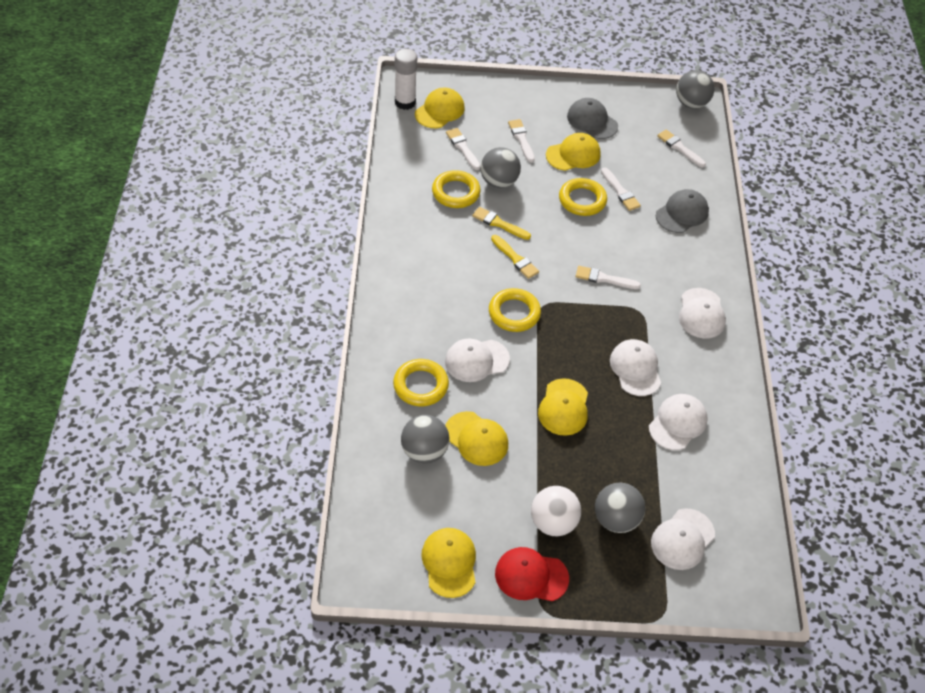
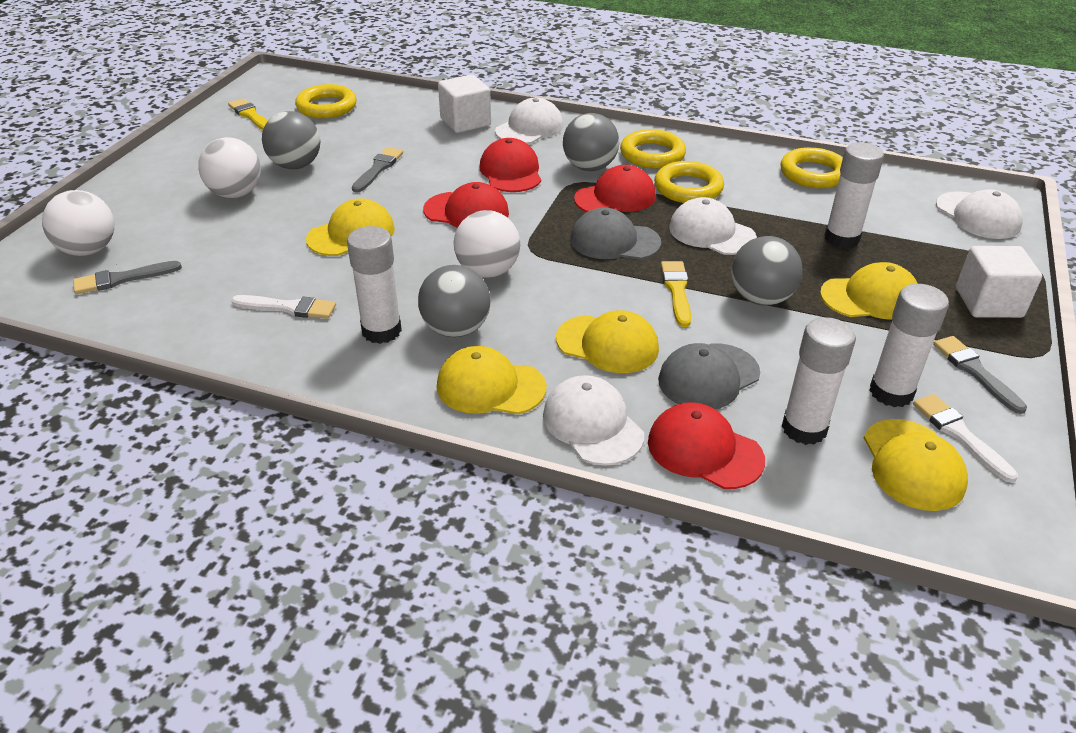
grey brush: 0 -> 3
red cap: 1 -> 4
white ball: 1 -> 3
white brush: 5 -> 2
white cap: 5 -> 4
white cube: 0 -> 2
white glue stick: 1 -> 4

